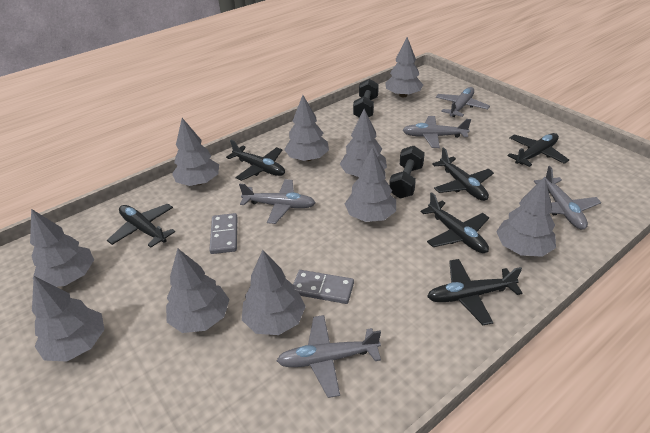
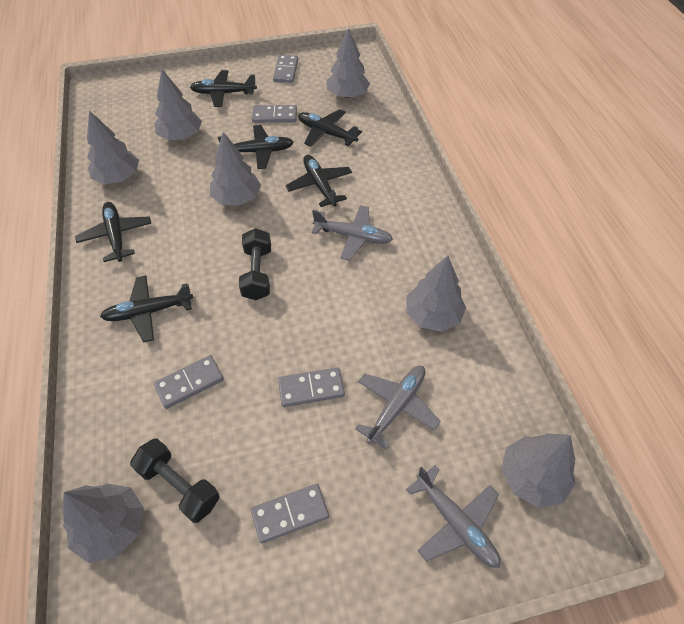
grey domino: 2 -> 5
grey plane: 5 -> 3
grey tree: 10 -> 7

